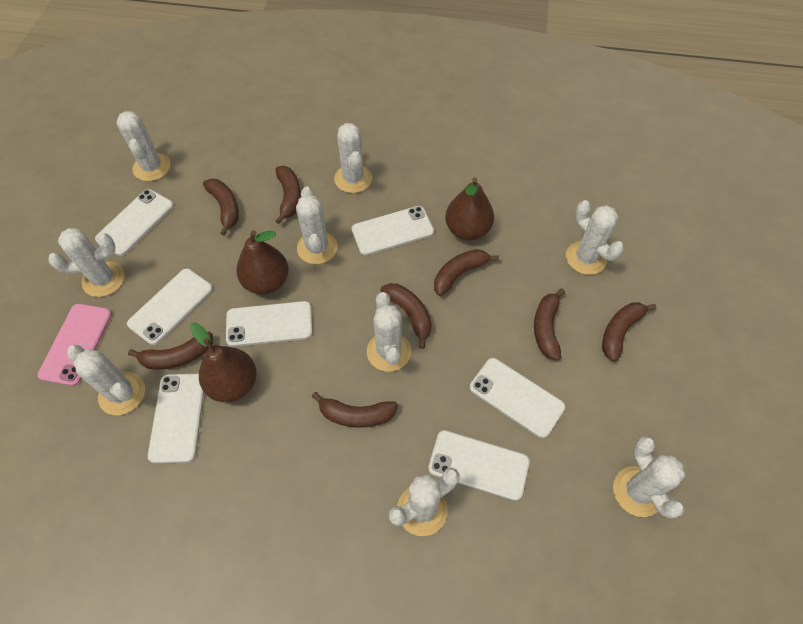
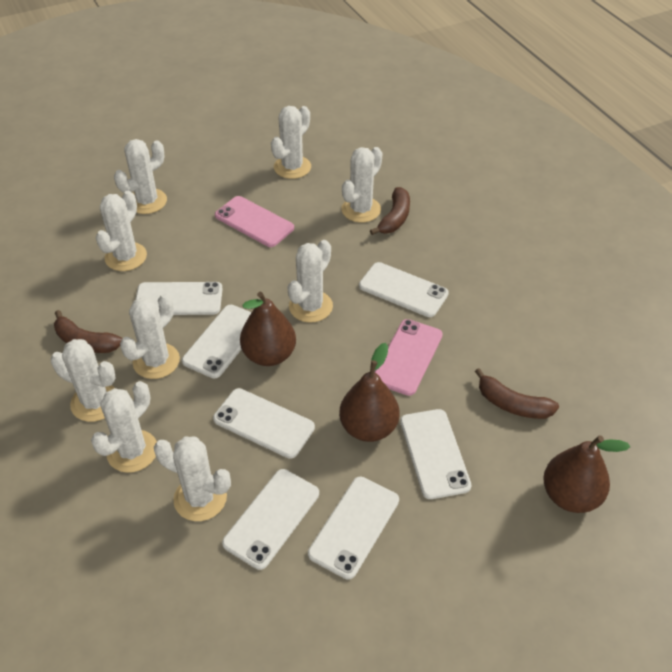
brown banana: 8 -> 3
pink phone: 1 -> 2

